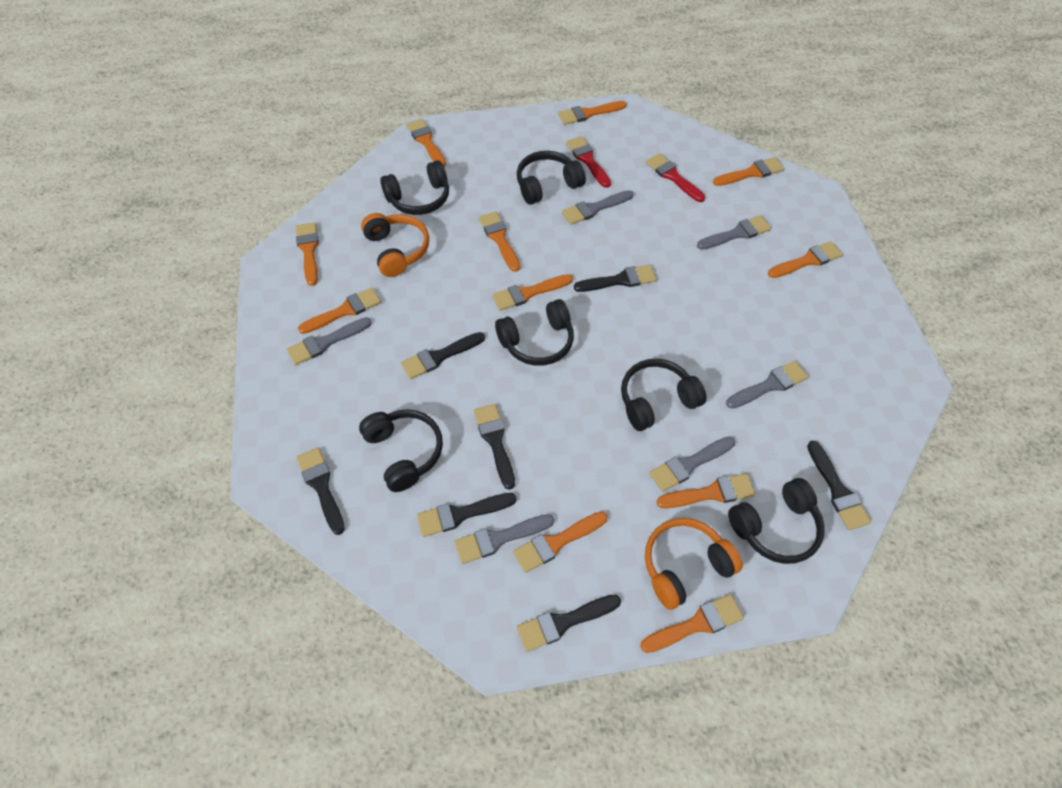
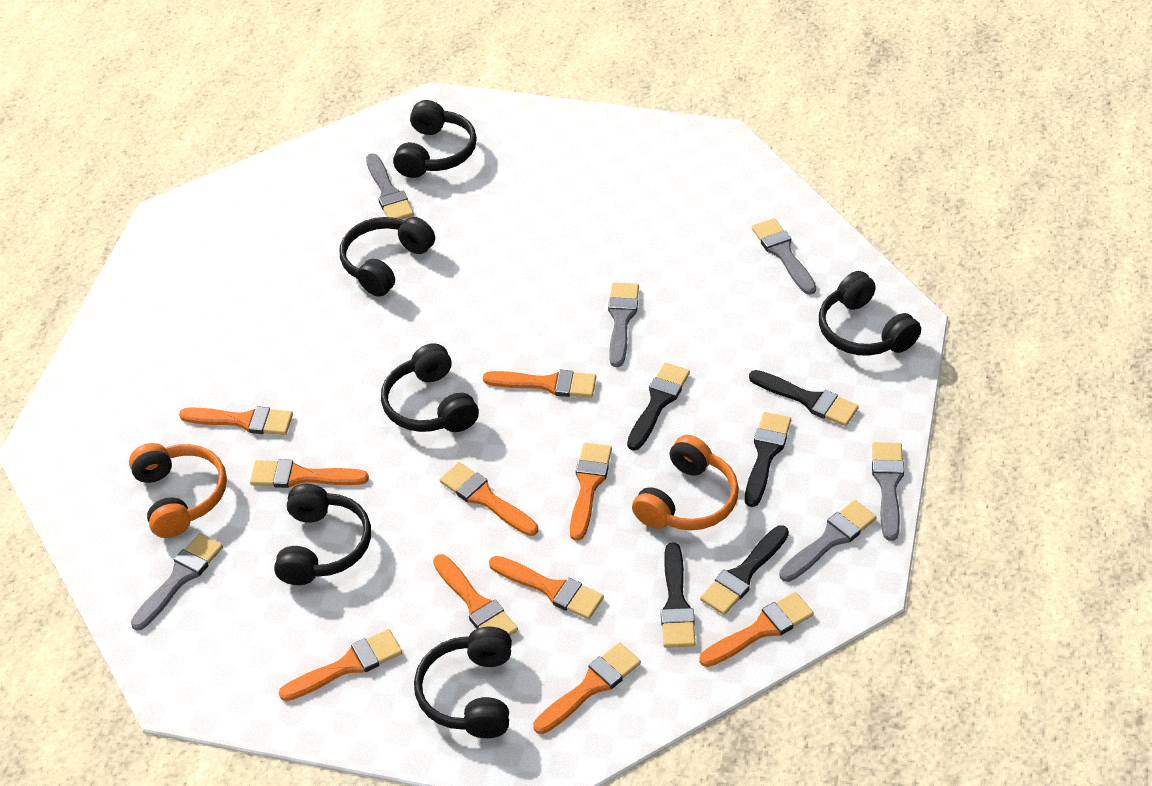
black brush: 7 -> 5
orange brush: 11 -> 10
red brush: 2 -> 0

